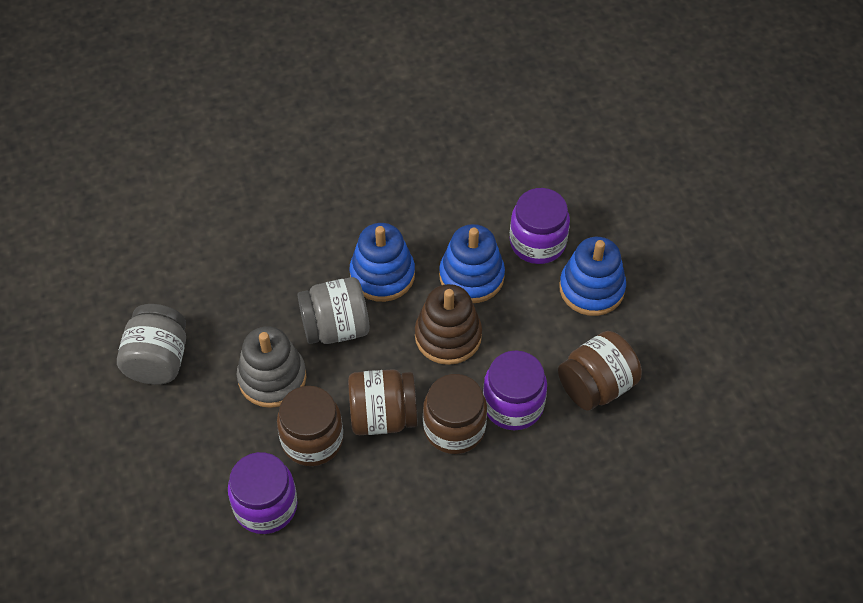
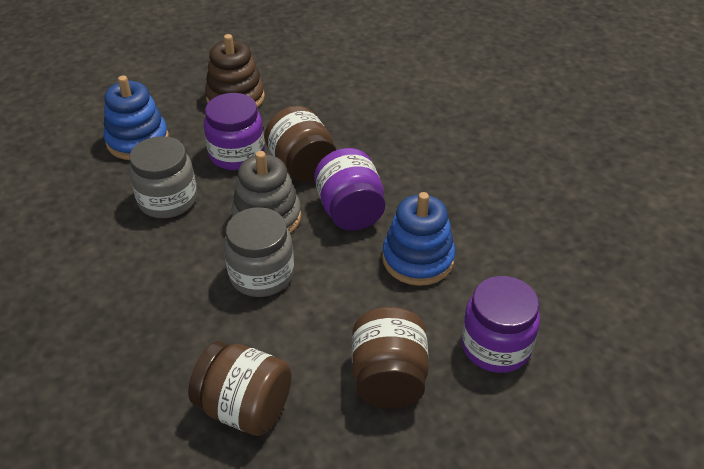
blue stacking toy: 3 -> 2
brown jar: 4 -> 3

